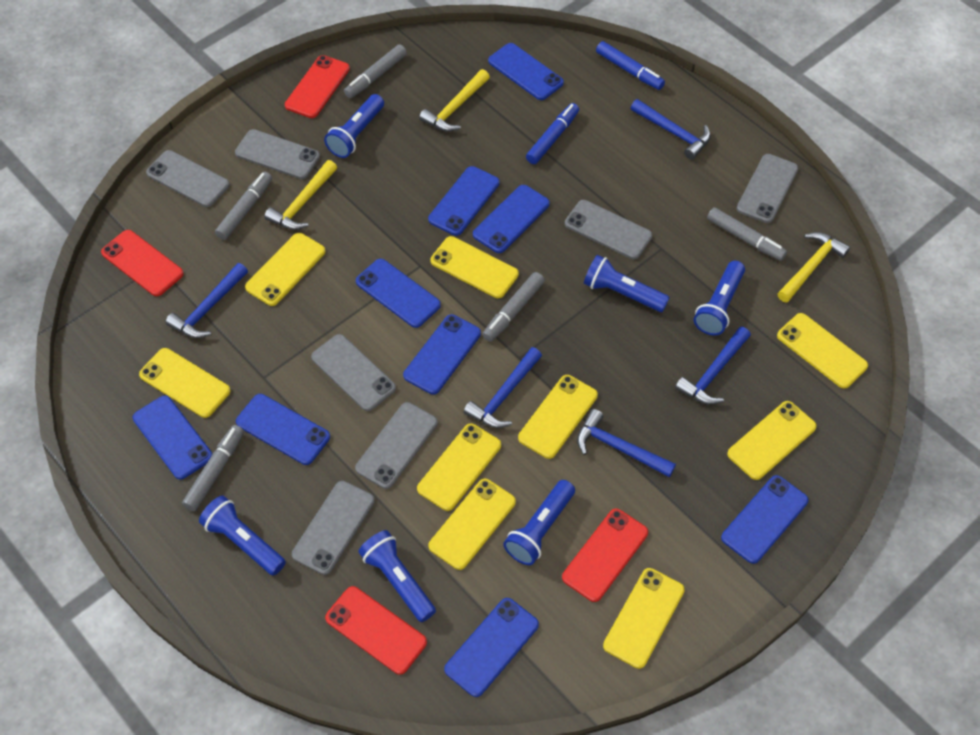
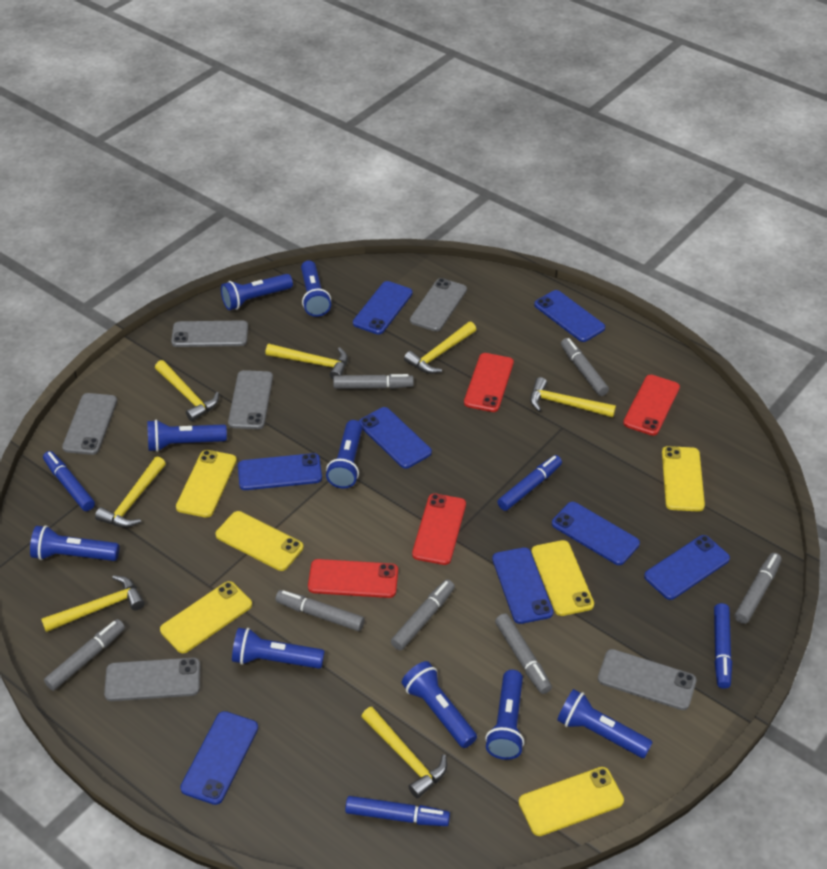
blue flashlight: 6 -> 9
blue hammer: 5 -> 0
blue marker: 2 -> 4
blue phone: 9 -> 8
grey marker: 5 -> 7
grey phone: 7 -> 6
yellow hammer: 3 -> 7
yellow phone: 9 -> 6

